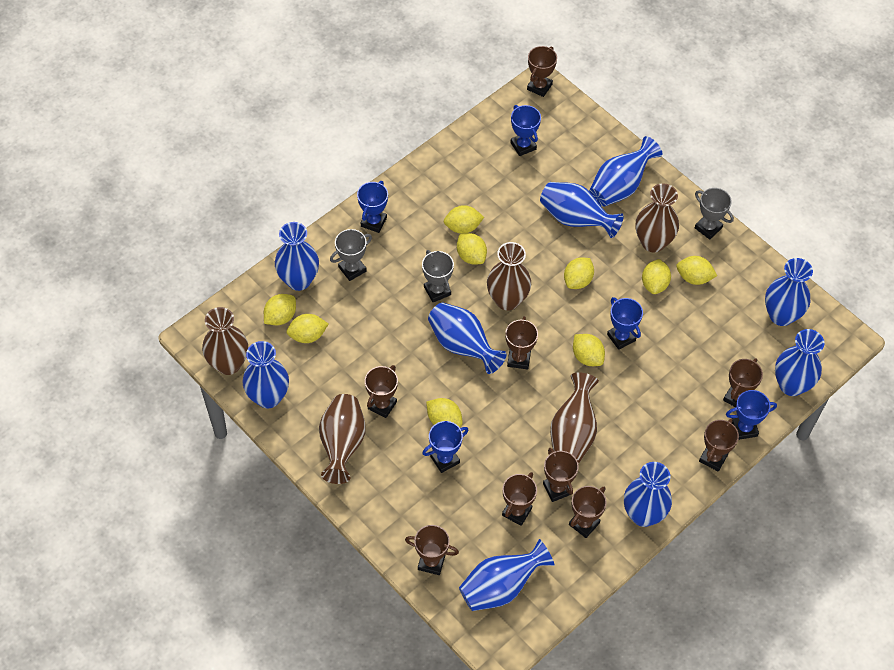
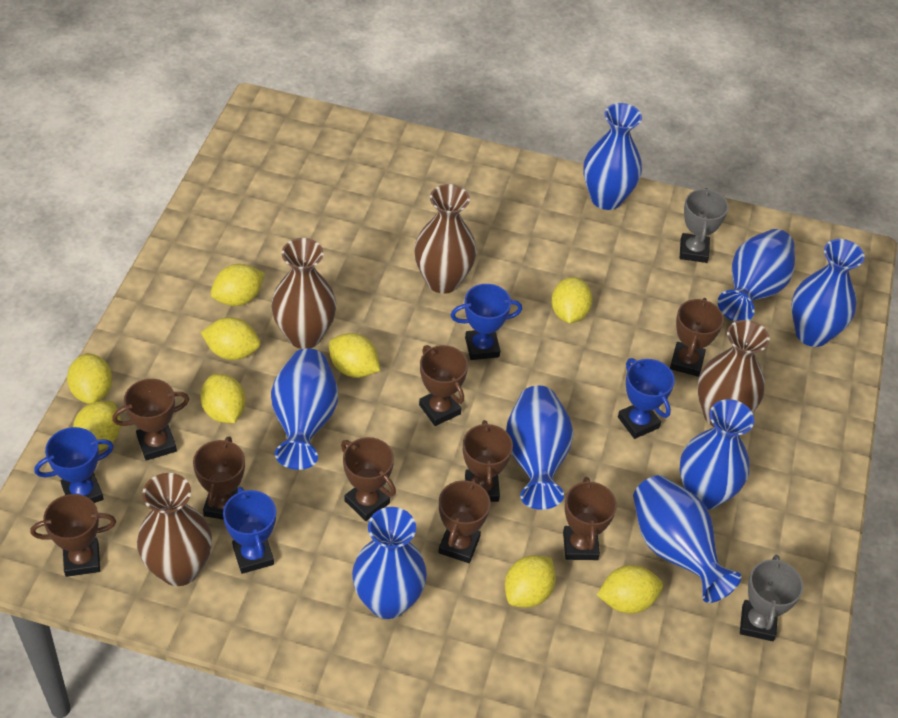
blue trophy: 5 -> 4
blue vase: 9 -> 8
brown vase: 5 -> 4
grey trophy: 3 -> 2

